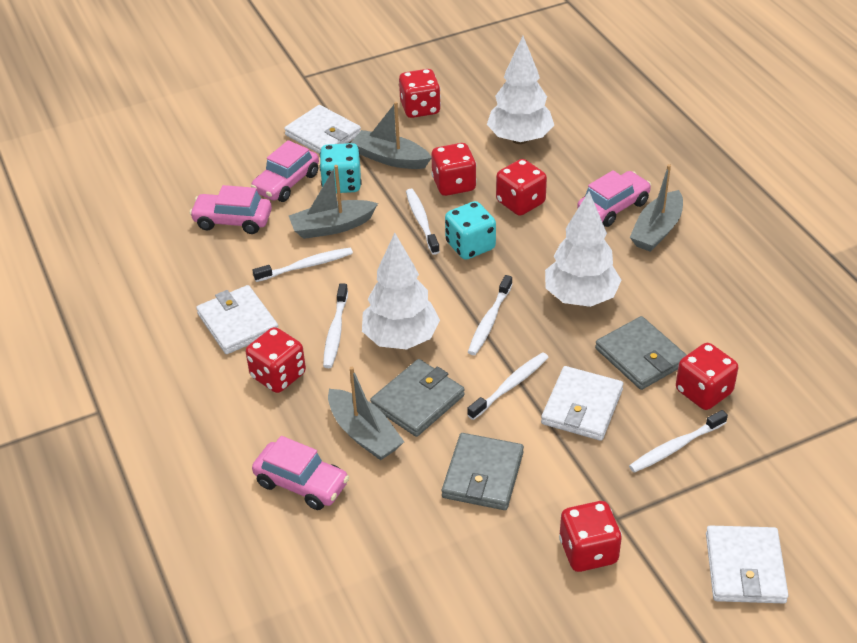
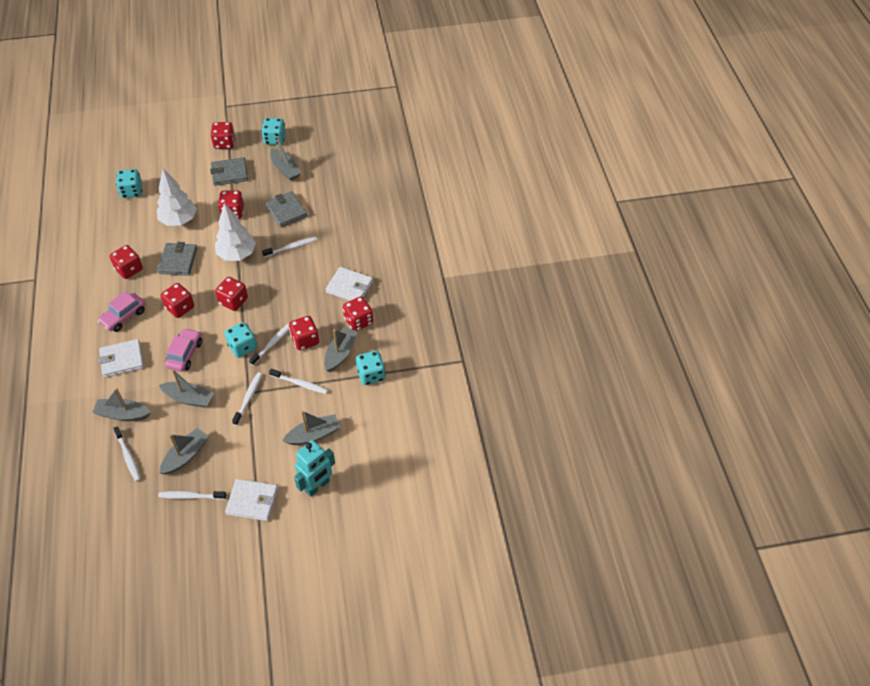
grey boat: 4 -> 6
pink car: 4 -> 2
red dice: 6 -> 7
turquoise dice: 2 -> 4
turquoise robot: 0 -> 1
white tree: 3 -> 2
white wallet: 4 -> 3

